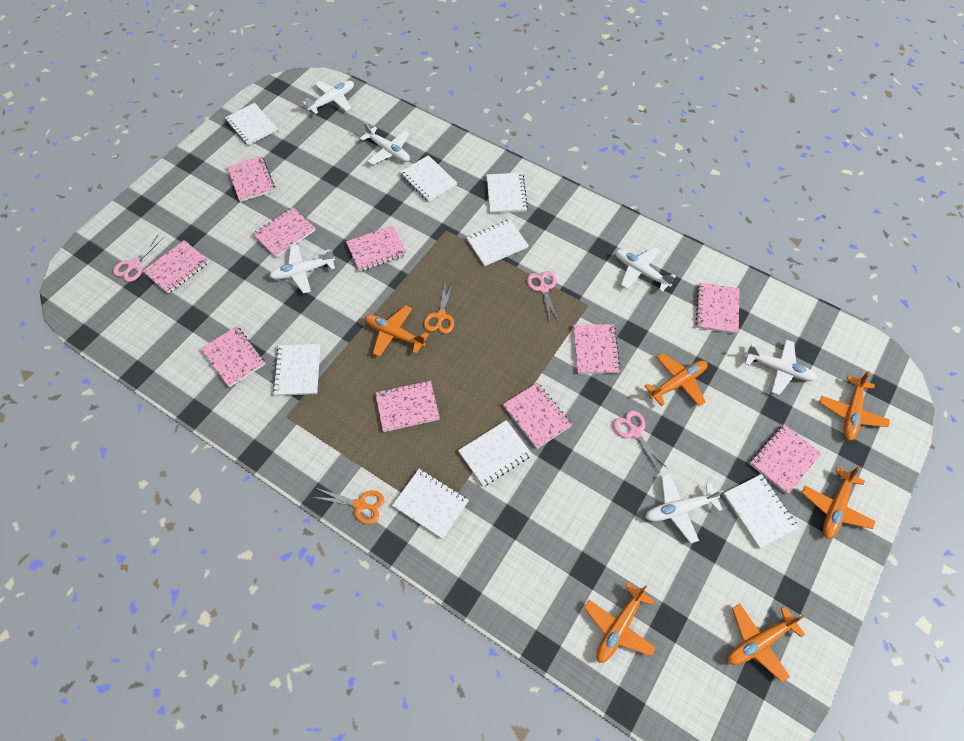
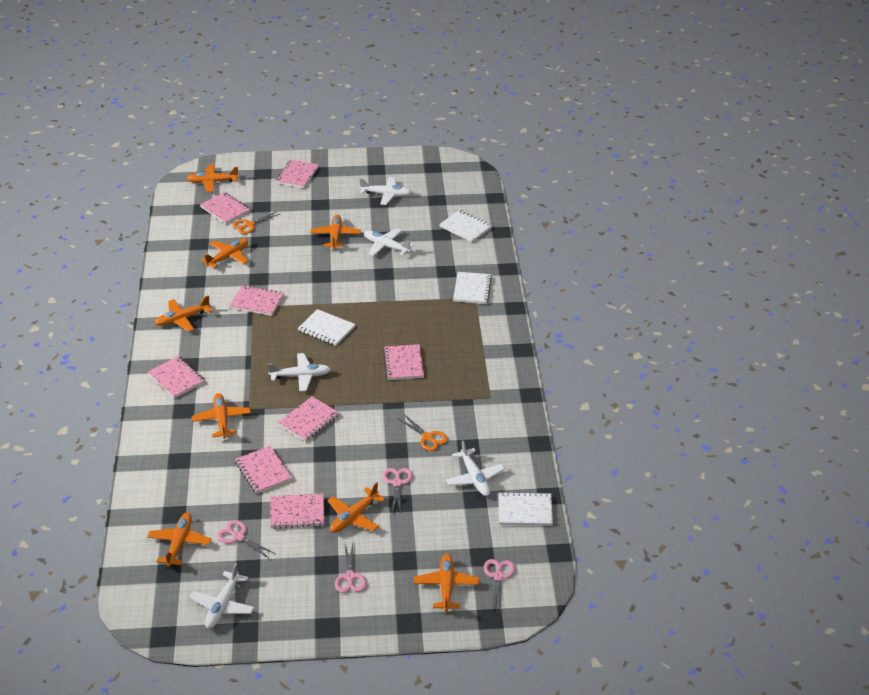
orange plane: 6 -> 8
pink notebook: 10 -> 8
pink scissors: 3 -> 4
white notebook: 8 -> 4
white plane: 6 -> 5

